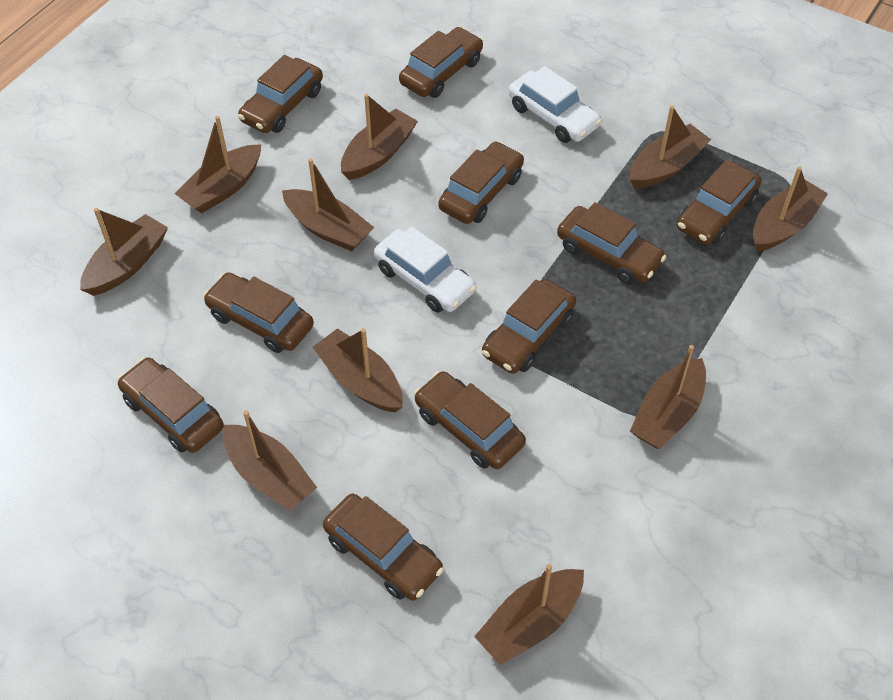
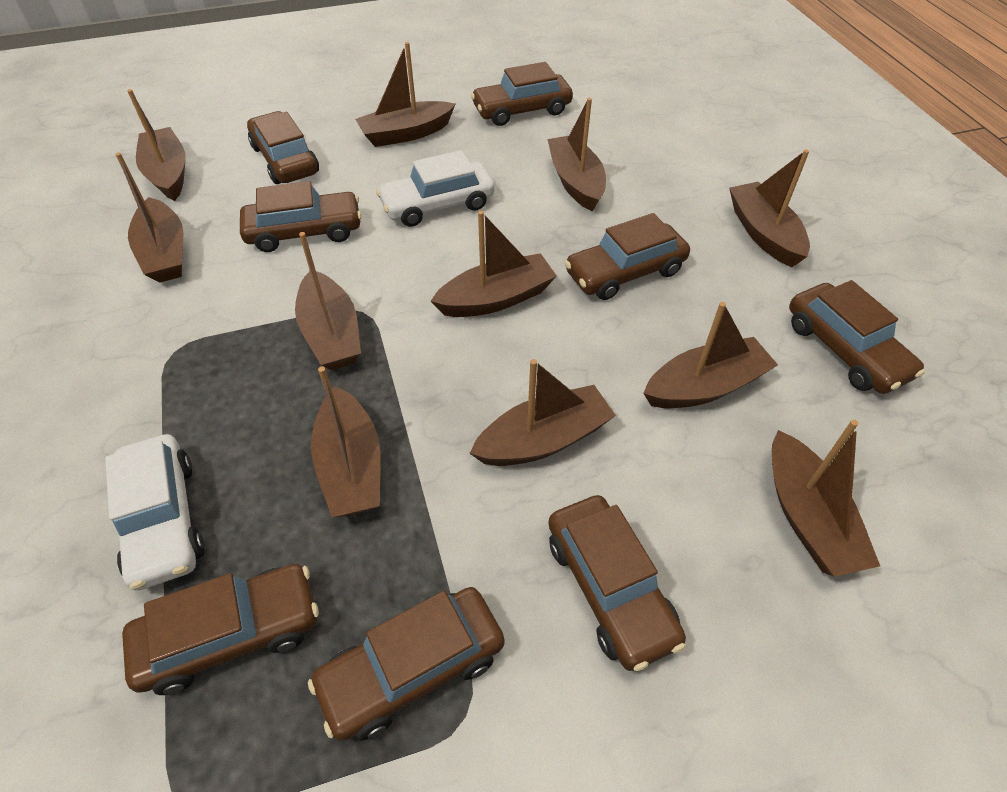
brown boat: 10 -> 11
brown car: 10 -> 8

